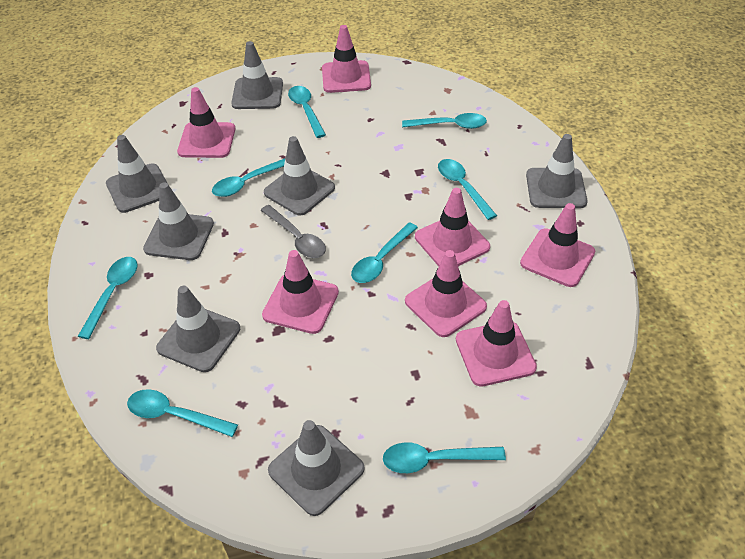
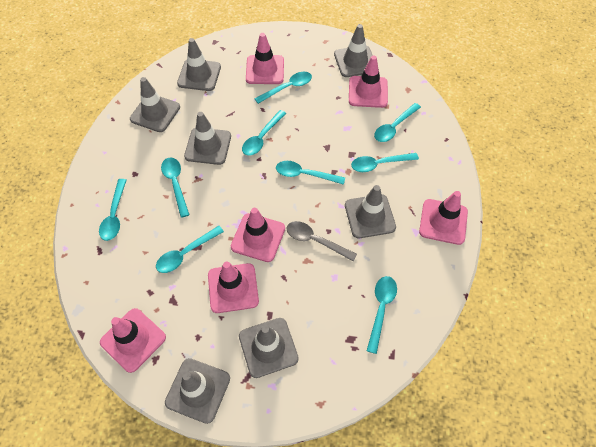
pink traffic cone: 7 -> 6
turquoise spoon: 8 -> 9

